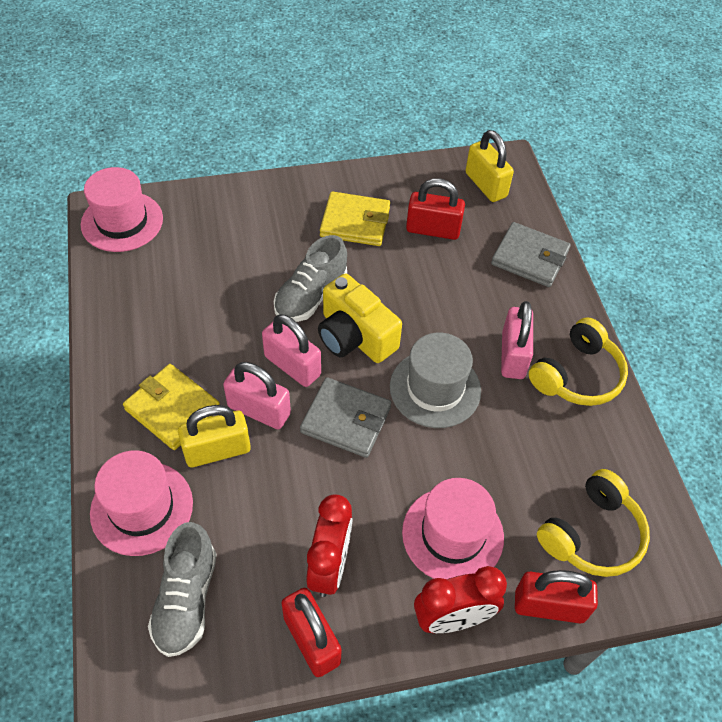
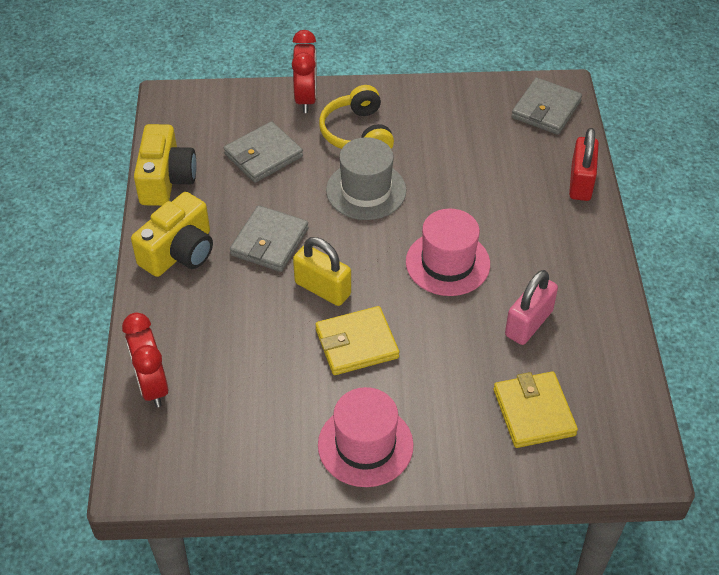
grey shoe: 2 -> 0
grey wallet: 2 -> 3
pink hat: 3 -> 2
pink padlock: 3 -> 1
red padlock: 3 -> 1
yellow camera: 1 -> 2
yellow headphones: 2 -> 1
yellow padlock: 2 -> 1

